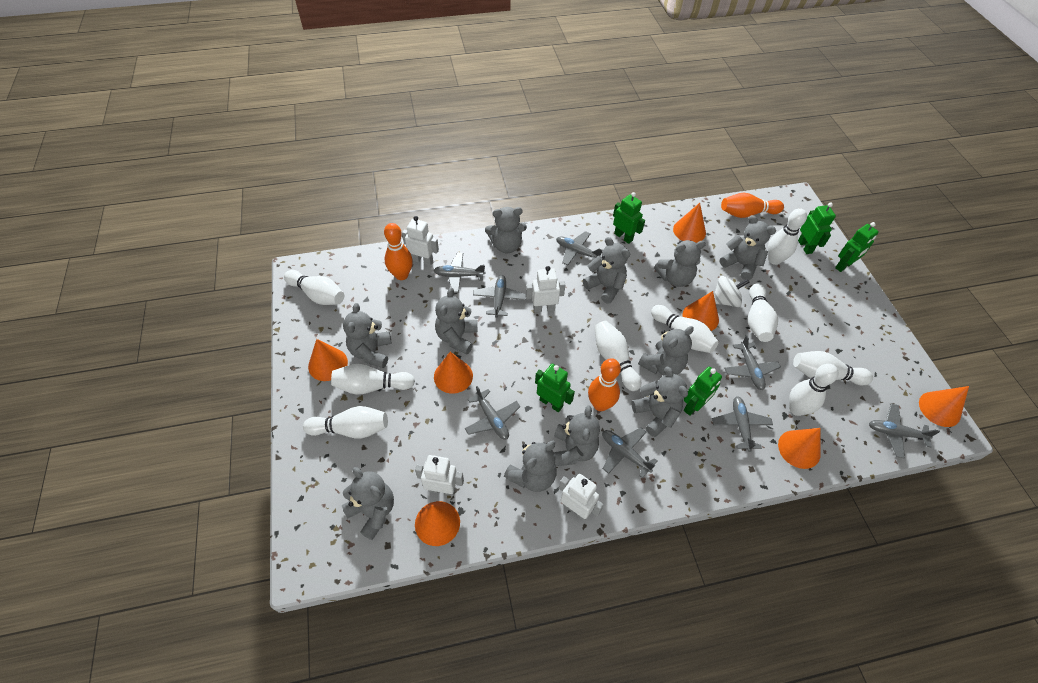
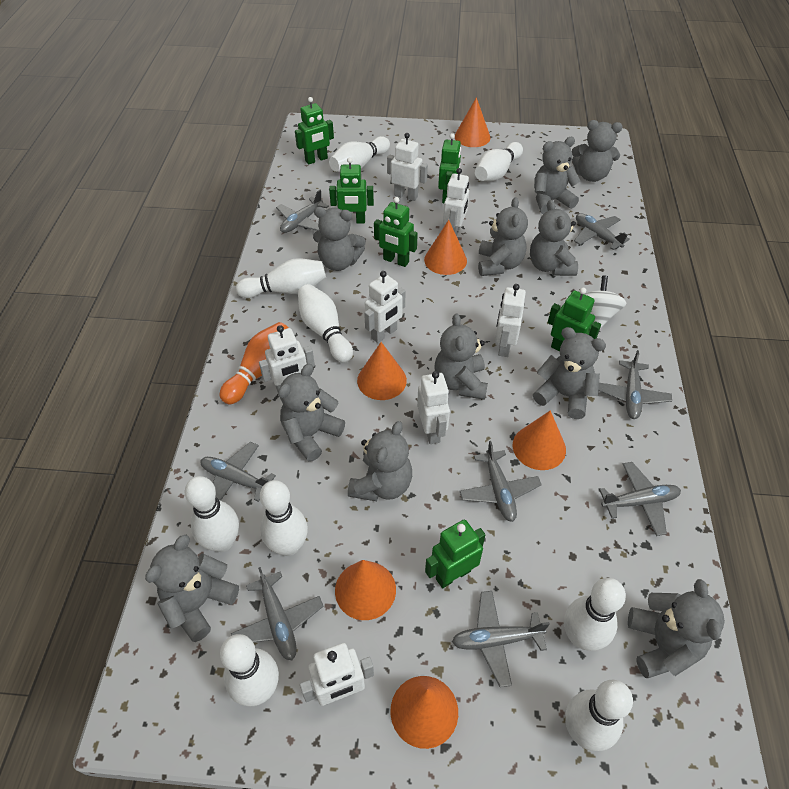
green robot: 5 -> 6
orange bowling pin: 3 -> 1
orange cone: 7 -> 6
white robot: 4 -> 7

